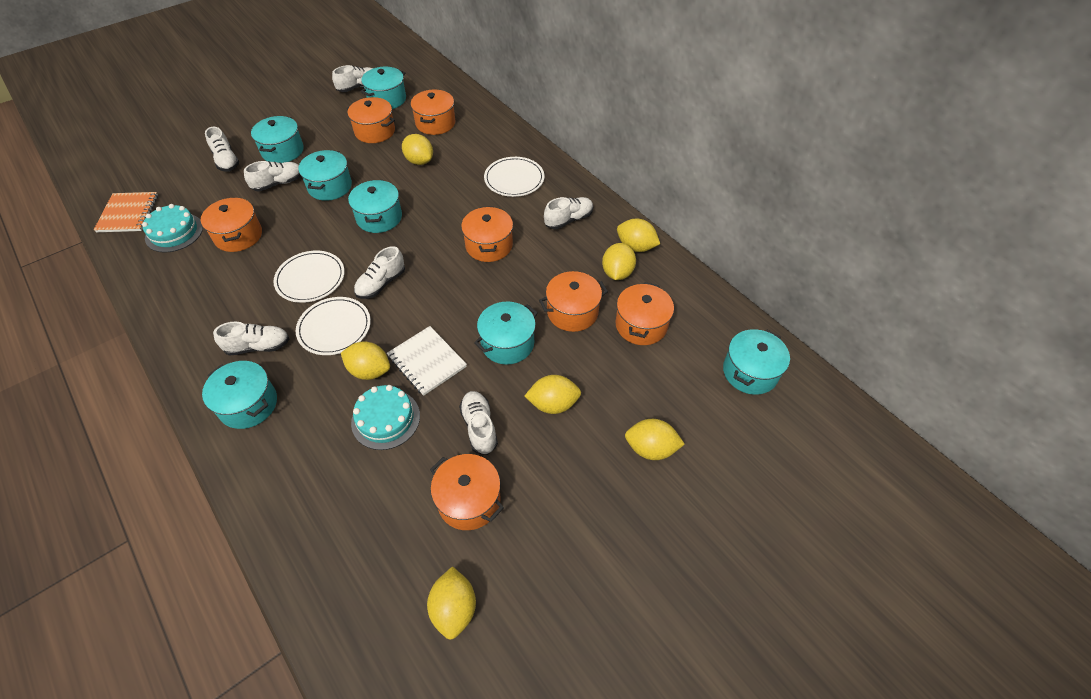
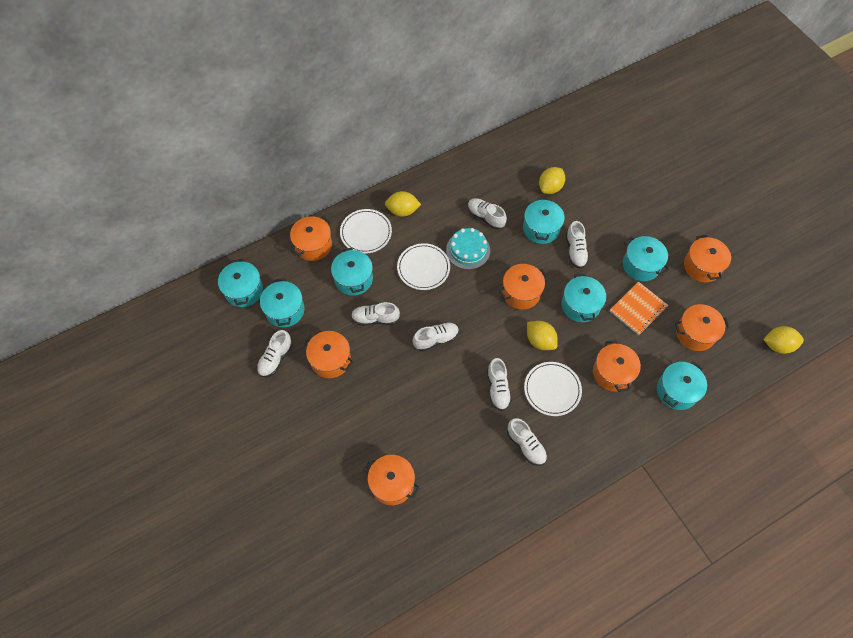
turquoise cake: 2 -> 1
white notebook: 1 -> 0
yellow lemon: 7 -> 4

